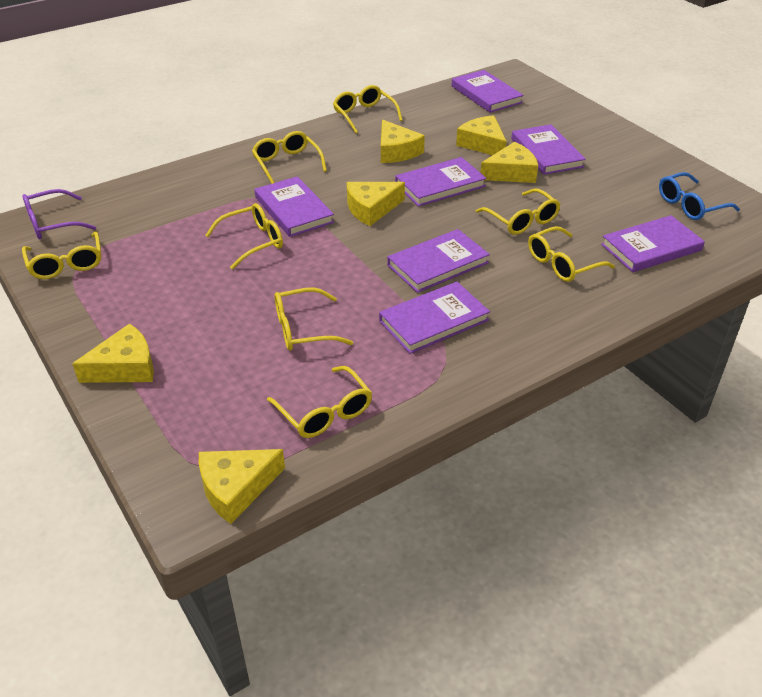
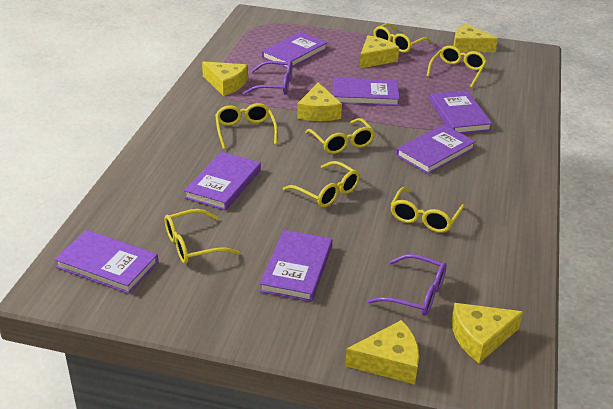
blue glasses: 1 -> 0
purple glasses: 1 -> 2
yellow glasses: 8 -> 7

